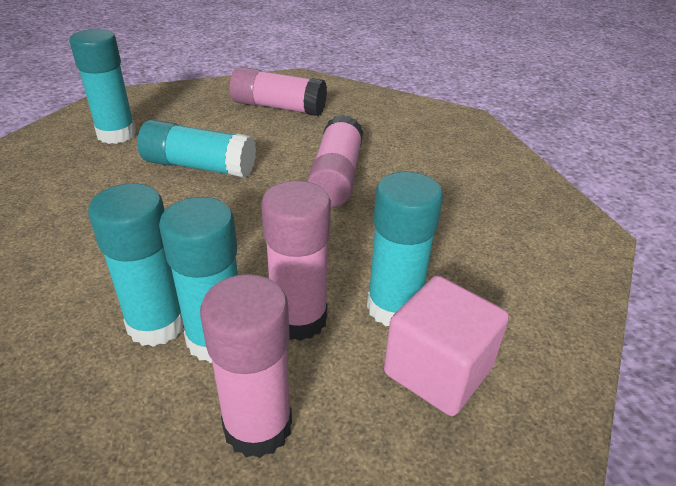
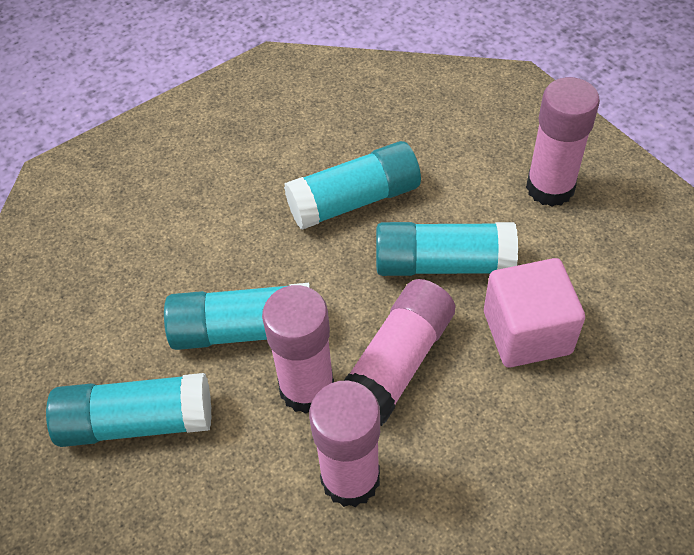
turquoise glue stick: 5 -> 4

